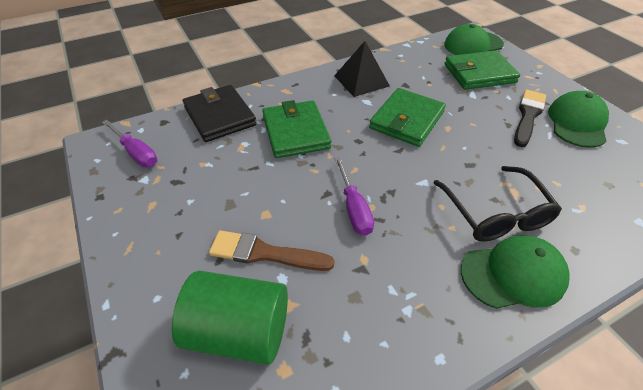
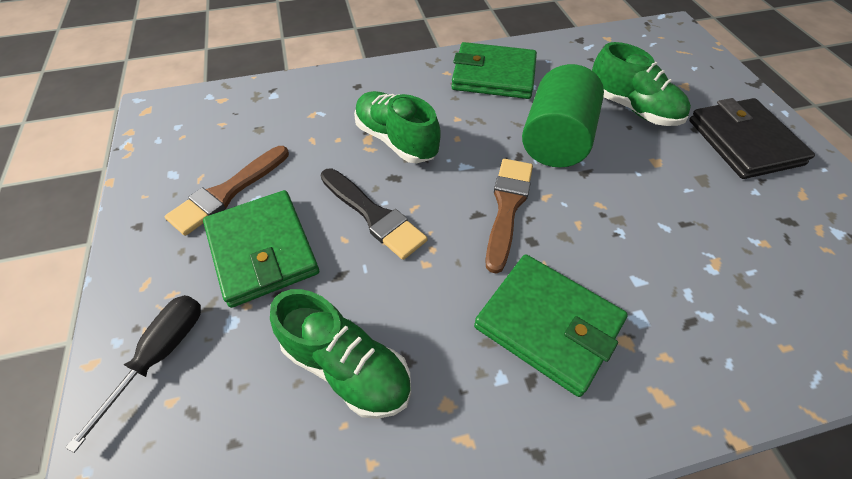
black glasses: 1 -> 0
black pyramid: 1 -> 0
black screwdriver: 0 -> 1
brown brush: 1 -> 2
green cap: 3 -> 0
green shoe: 0 -> 3
purple screwdriver: 2 -> 0

